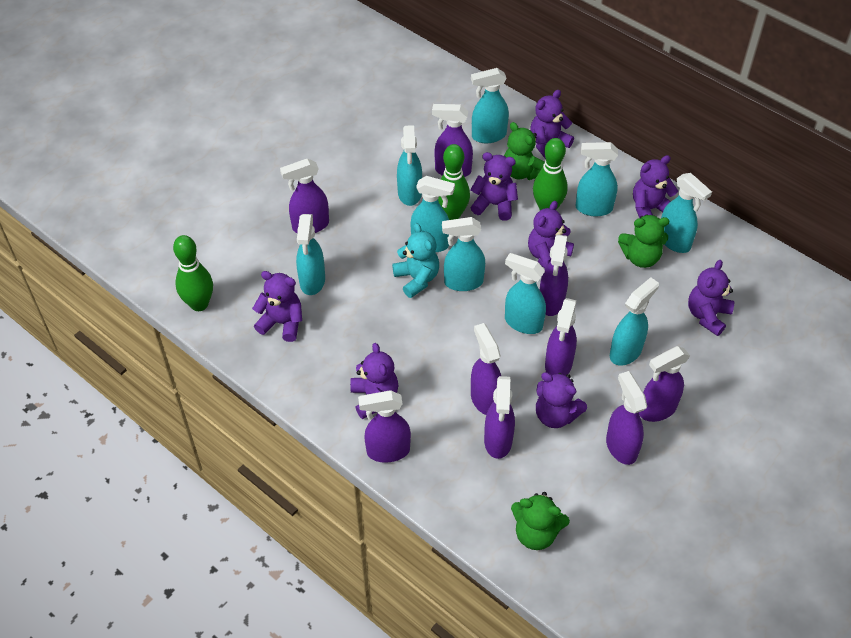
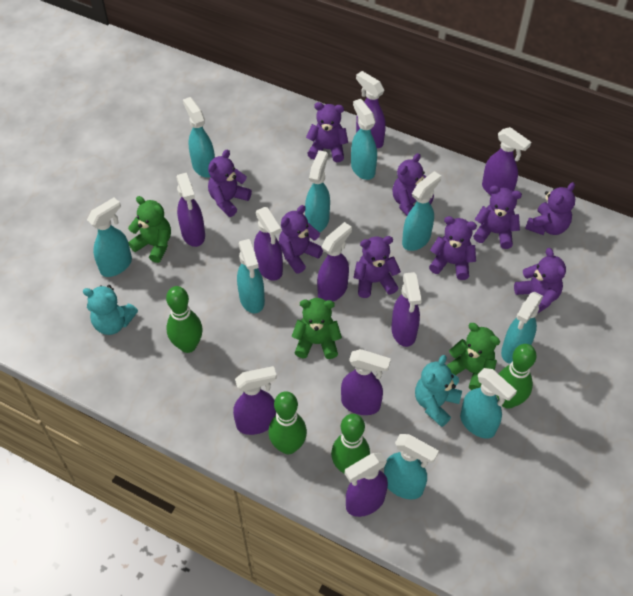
green bowling pin: 3 -> 4
purple teddy bear: 8 -> 9
turquoise teddy bear: 1 -> 2

